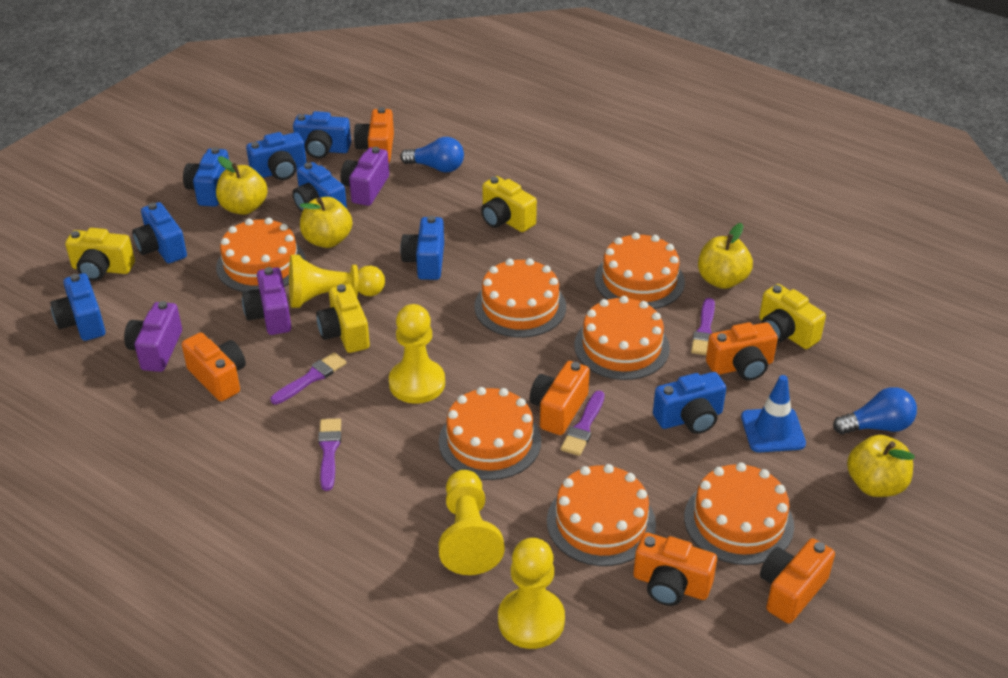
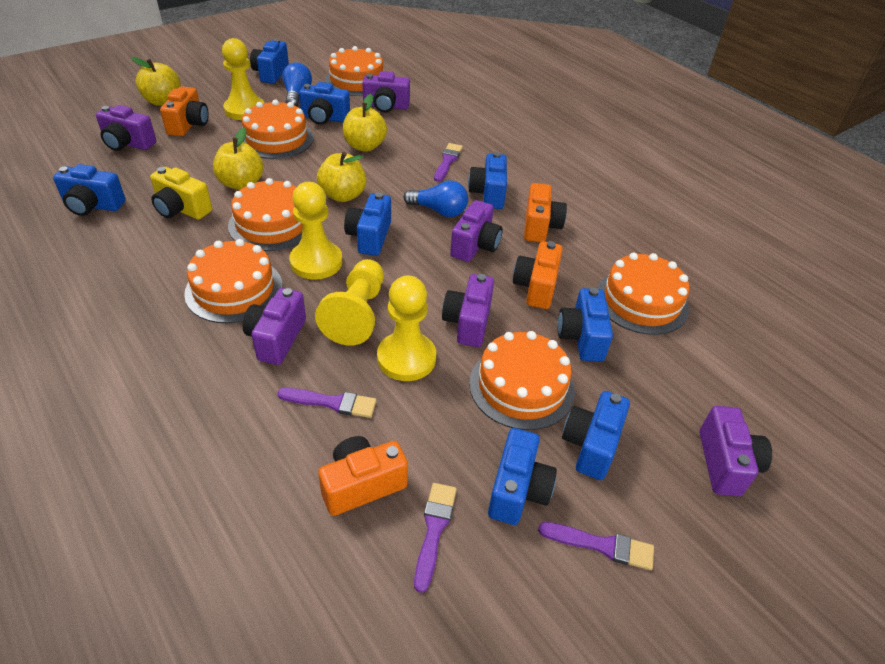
blue traffic cone: 1 -> 0
orange cake: 7 -> 6
orange camera: 6 -> 4
purple camera: 3 -> 6
yellow camera: 4 -> 1

